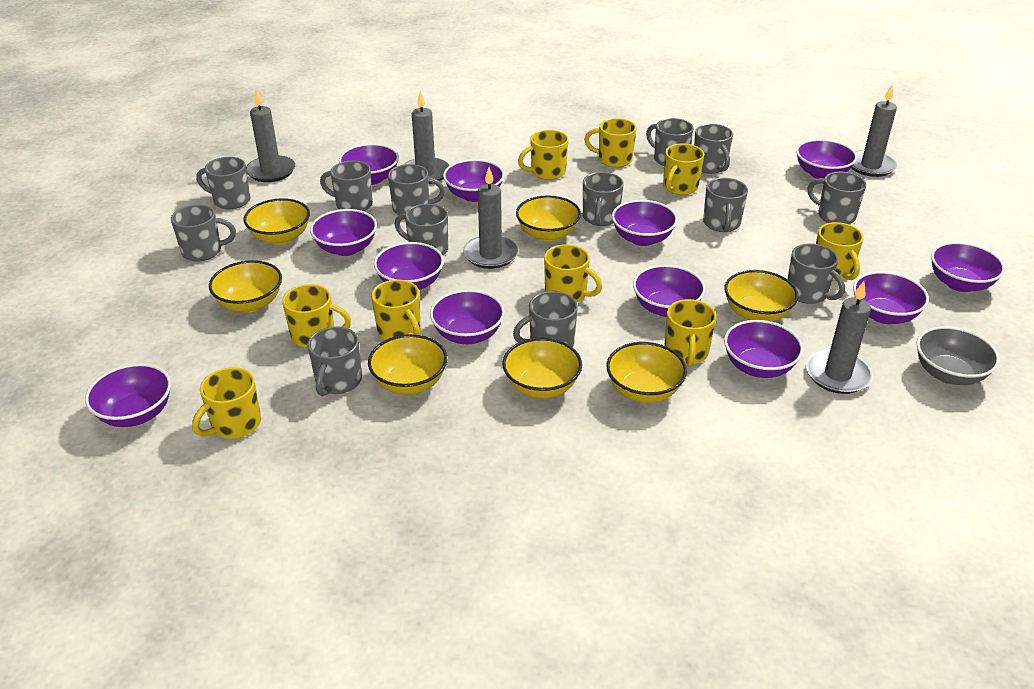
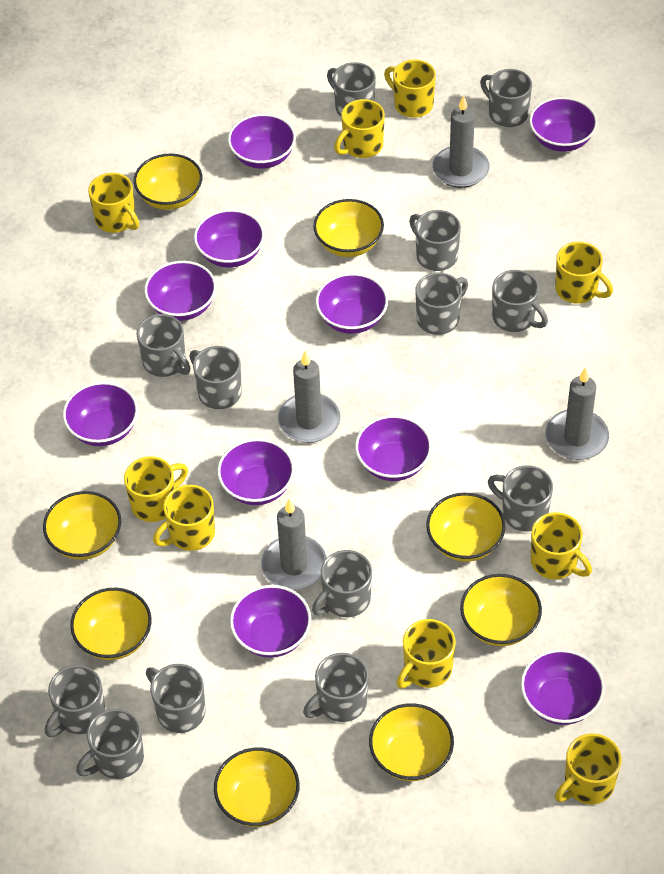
grey bowl: 1 -> 0
grey candle: 5 -> 4
purple bowl: 12 -> 10
yellow bowl: 7 -> 8

